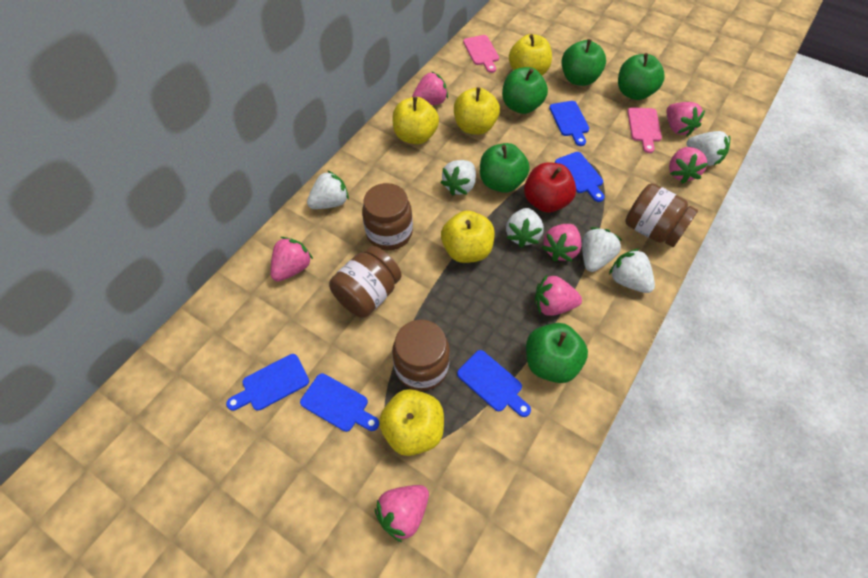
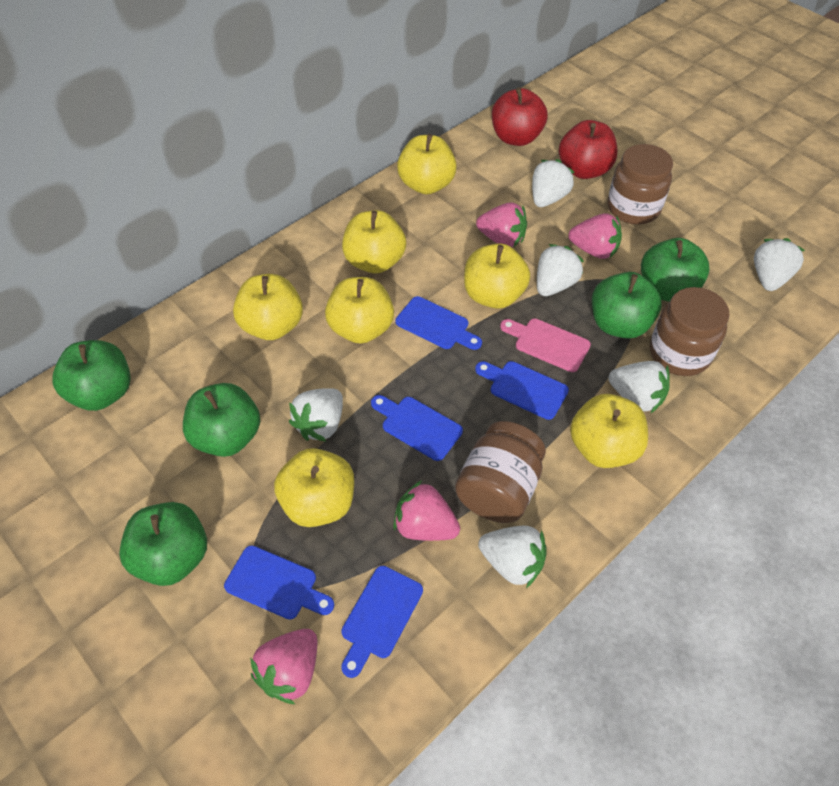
brown jar: 4 -> 3
pink cutting board: 2 -> 1
pink strawberry: 7 -> 4
red apple: 1 -> 2
yellow apple: 5 -> 7

